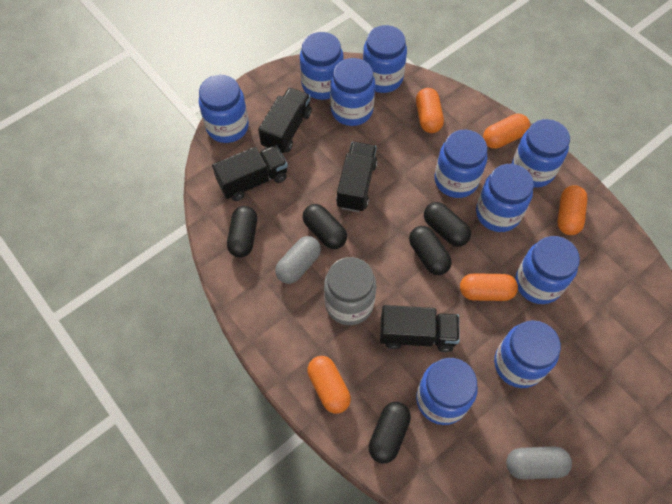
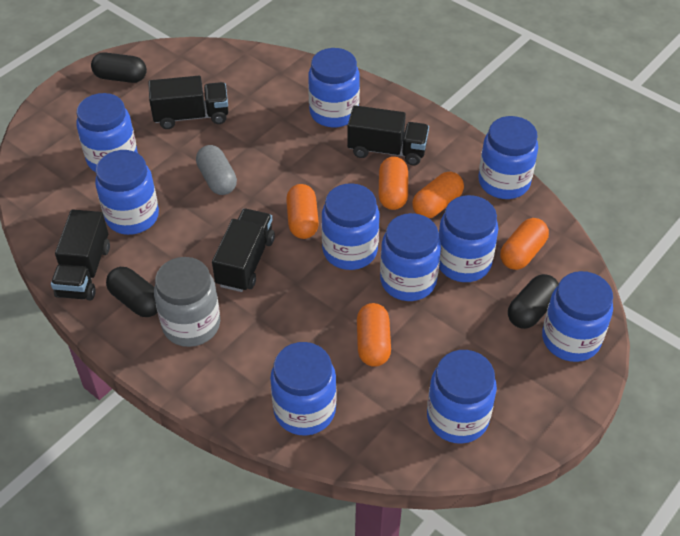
black capsule: 5 -> 3
grey capsule: 2 -> 1

